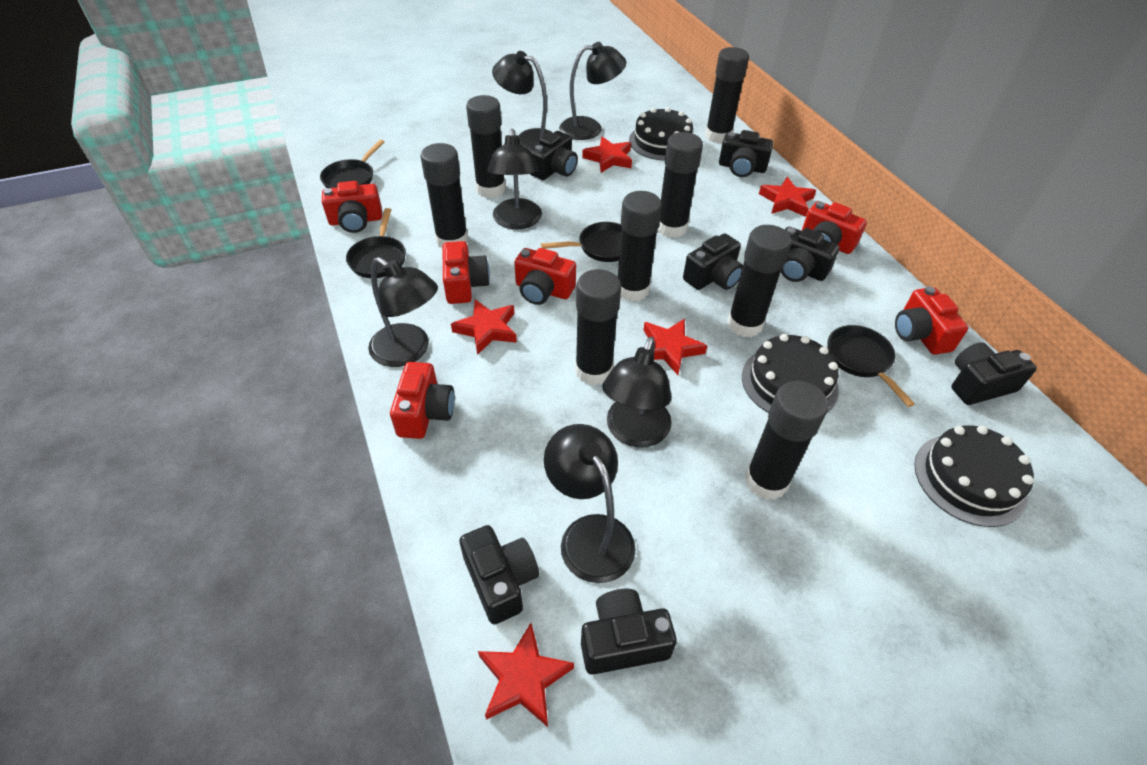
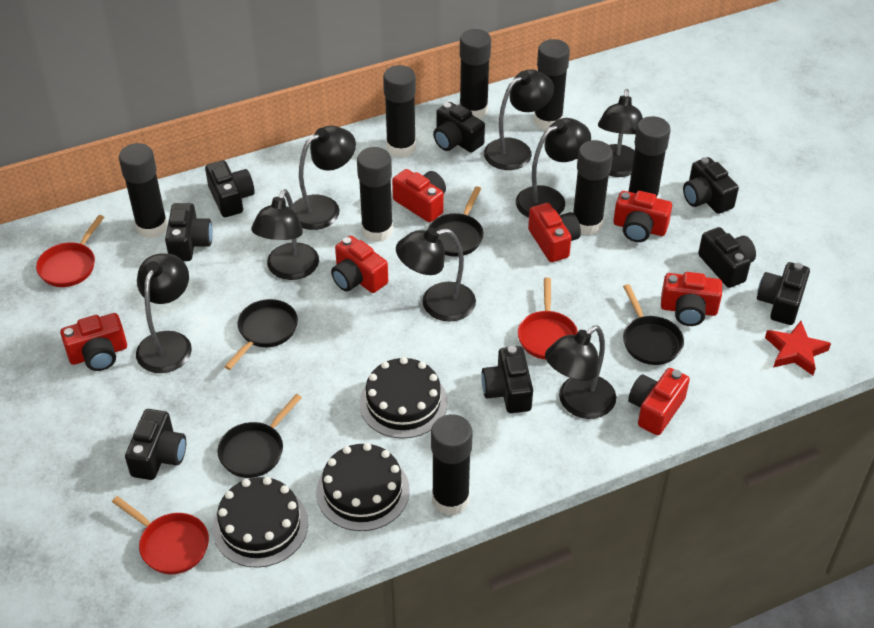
black camera: 7 -> 8
black lamp: 6 -> 8
red camera: 6 -> 7
red pan: 0 -> 3
red star: 5 -> 1

